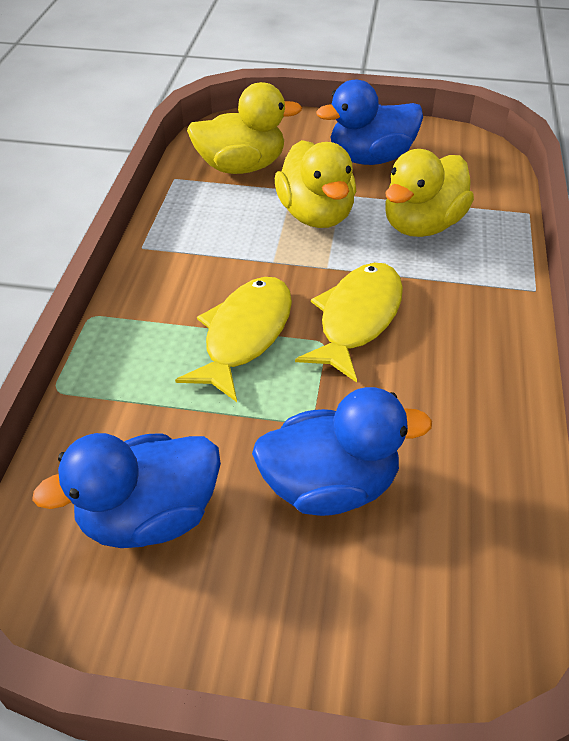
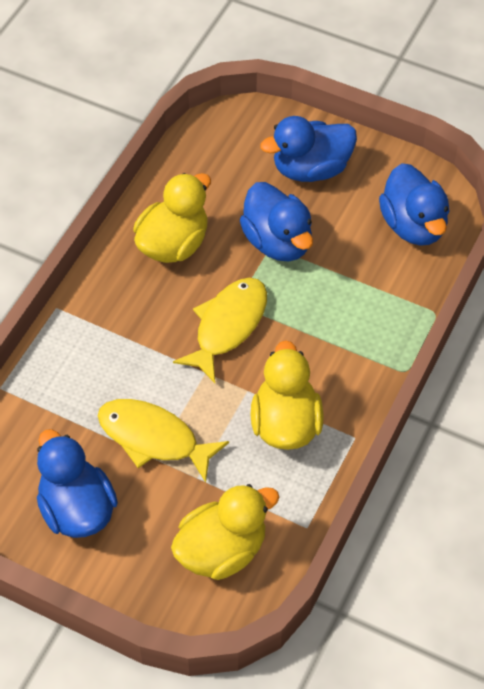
blue duck: 3 -> 4

